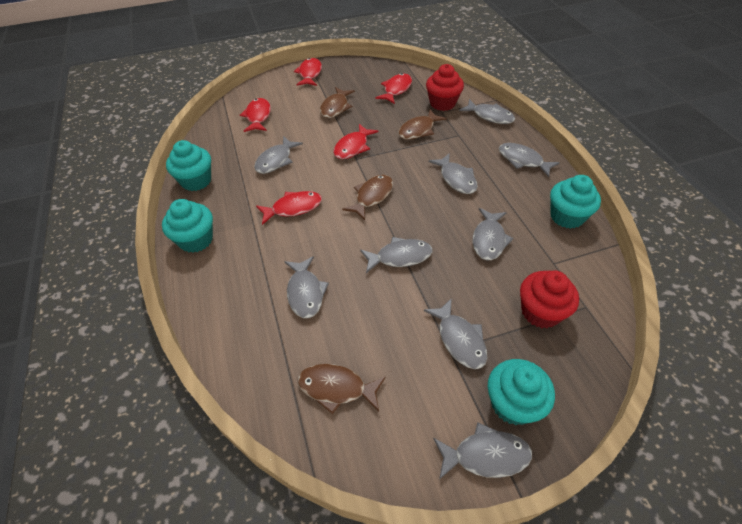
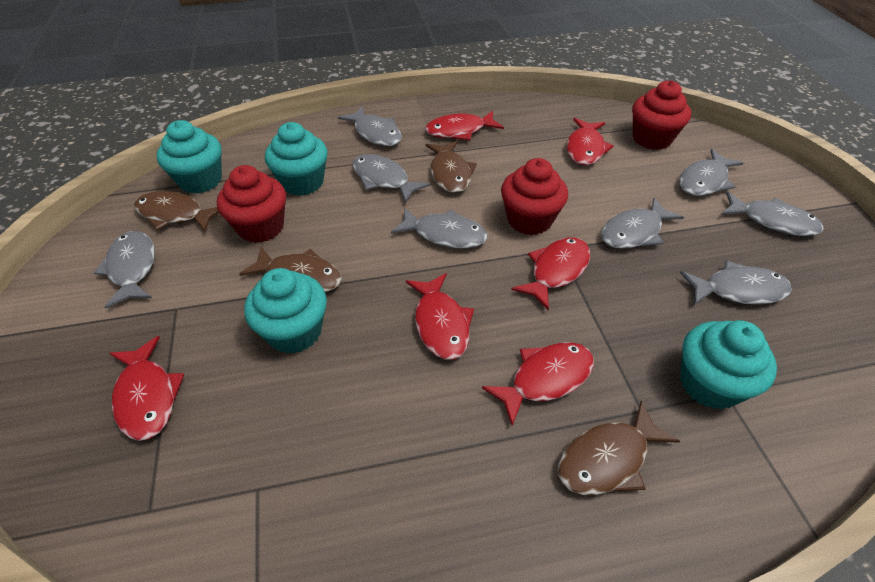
grey fish: 9 -> 8
red cupcake: 2 -> 3
red fish: 5 -> 6

